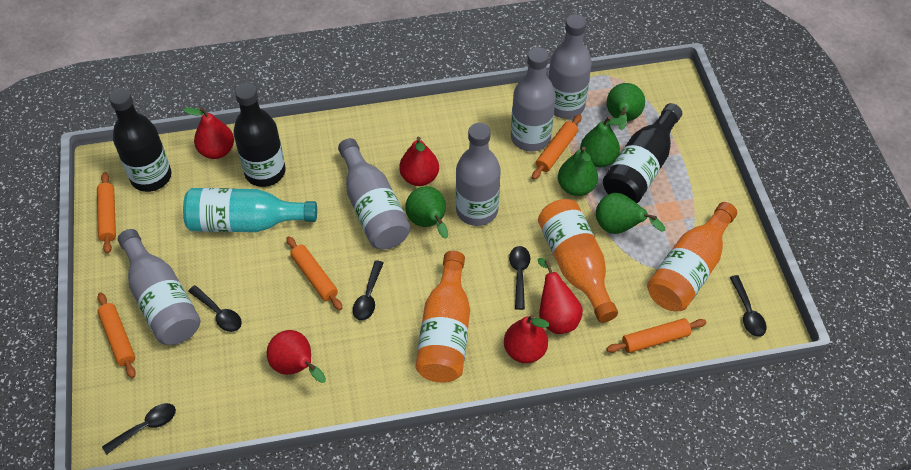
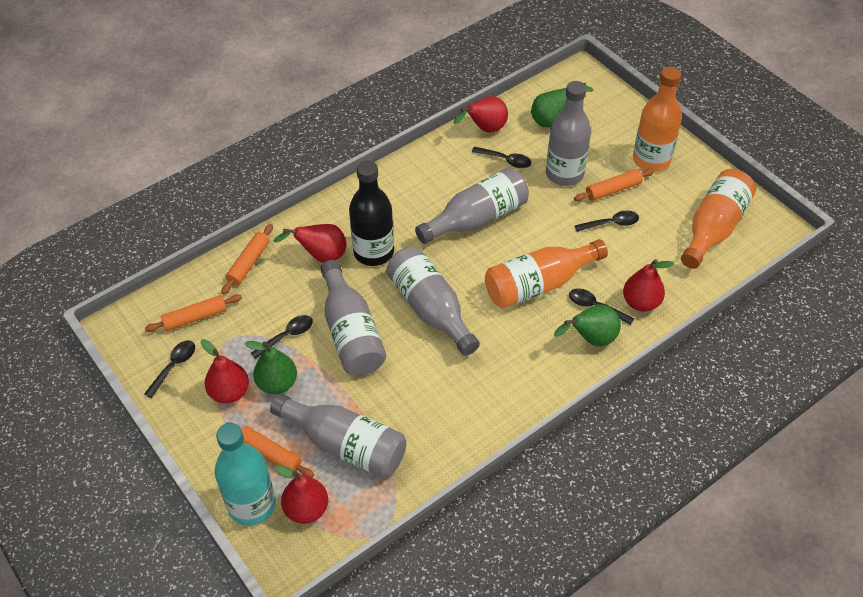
black bottle: 3 -> 1
green pear: 5 -> 3
orange rolling pin: 5 -> 4

